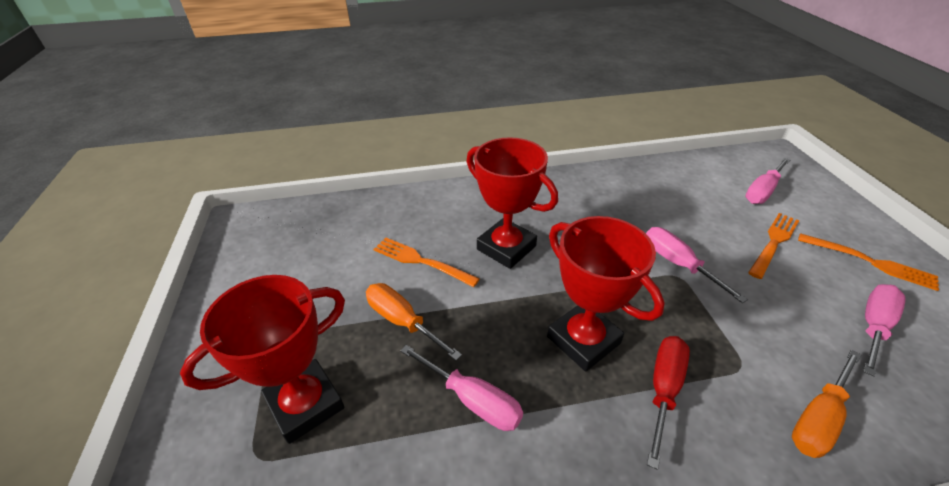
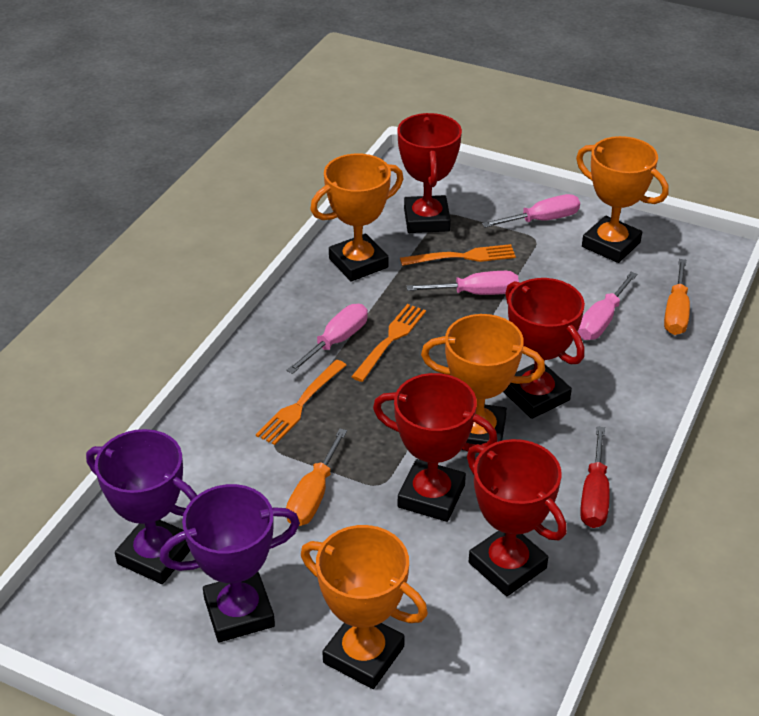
orange trophy: 0 -> 4
purple trophy: 0 -> 2
red trophy: 3 -> 4

